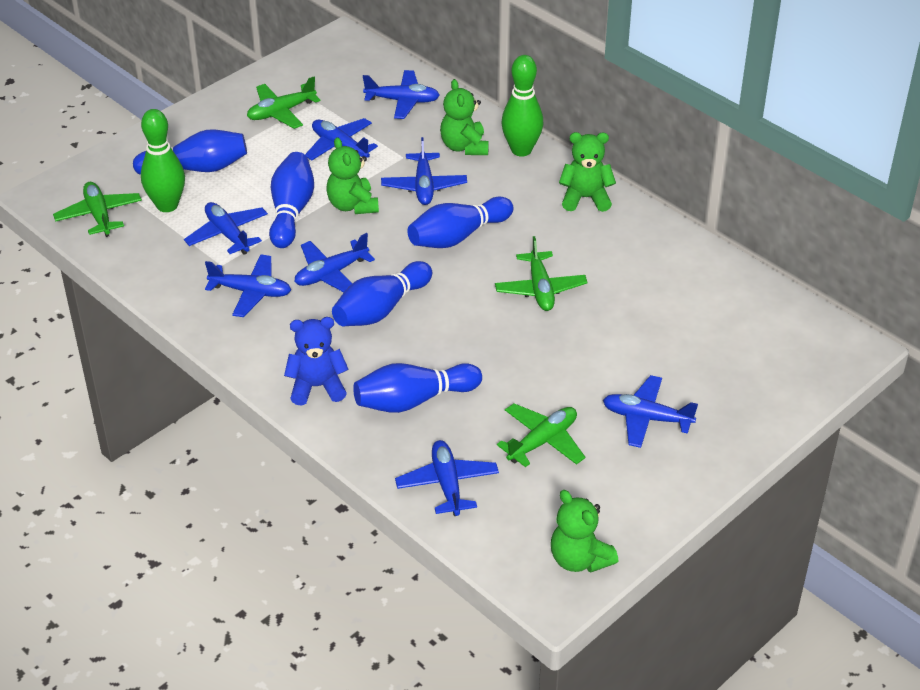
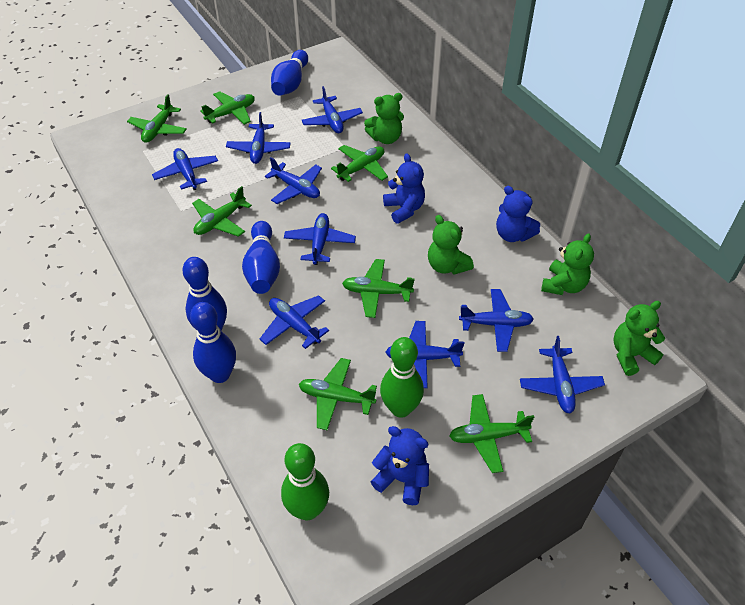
blue bowling pin: 5 -> 4
blue plane: 8 -> 9
blue teddy bear: 1 -> 3
green plane: 4 -> 7

